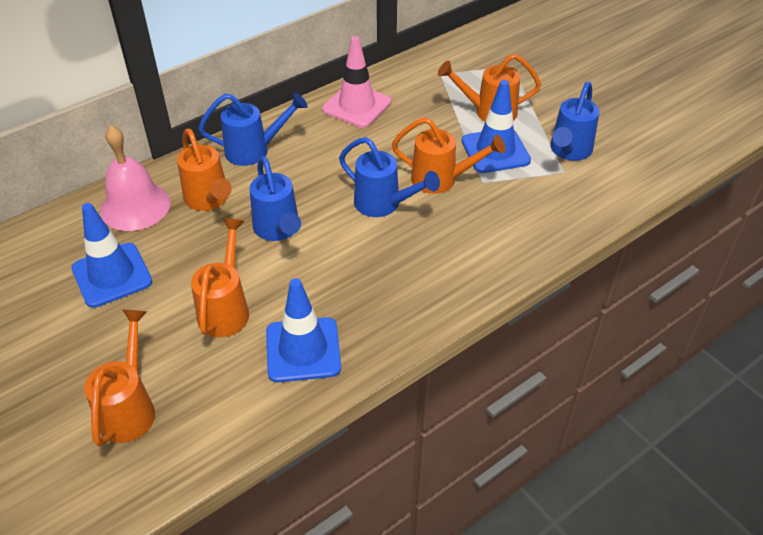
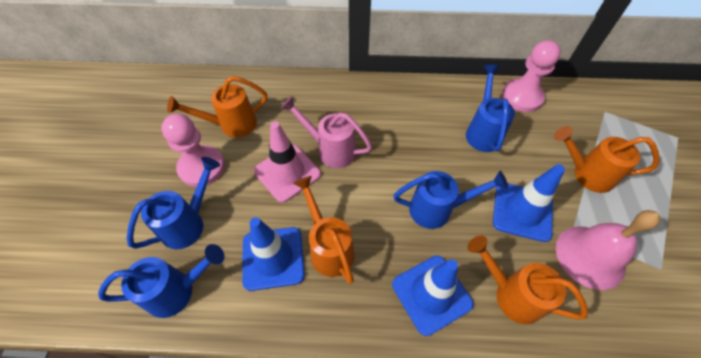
orange watering can: 5 -> 4
pink pawn: 0 -> 2
pink watering can: 0 -> 1

